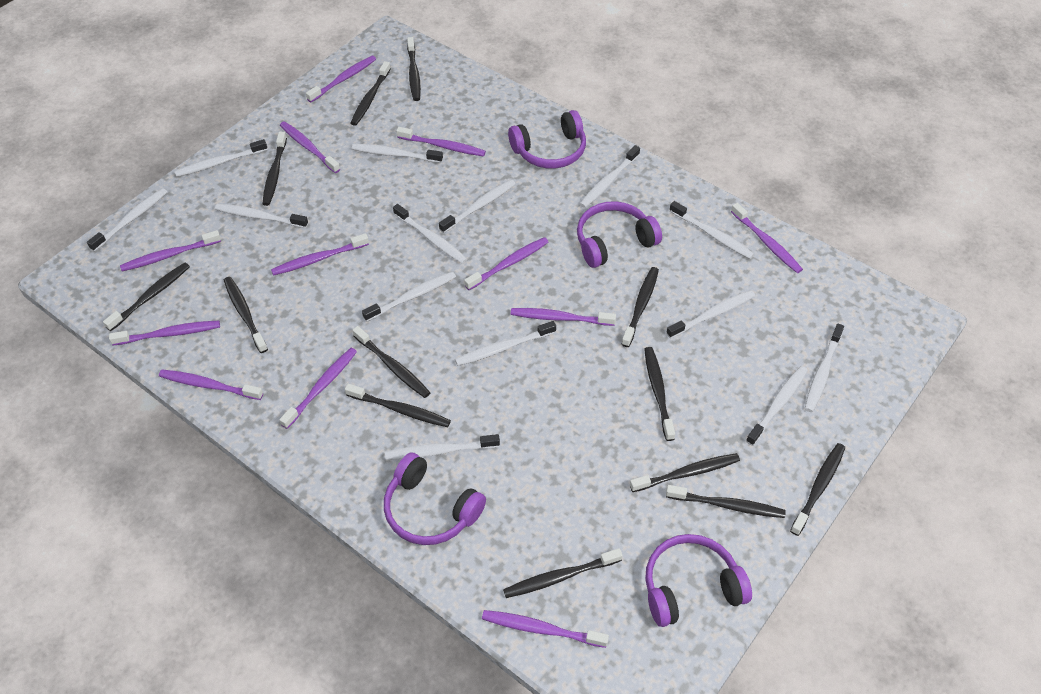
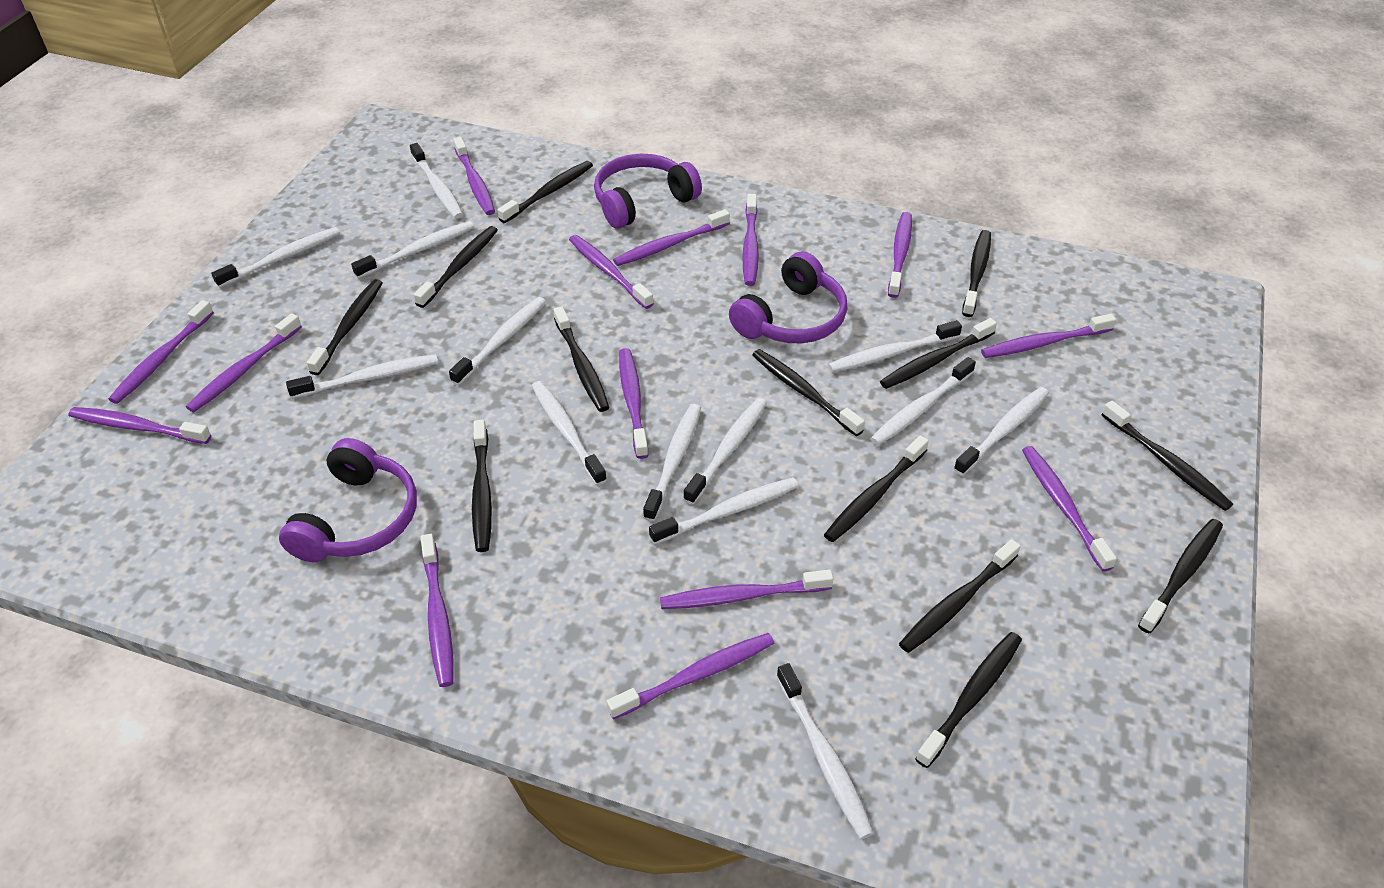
purple headphones: 4 -> 3
purple toothbrush: 12 -> 14
white toothbrush: 14 -> 13

